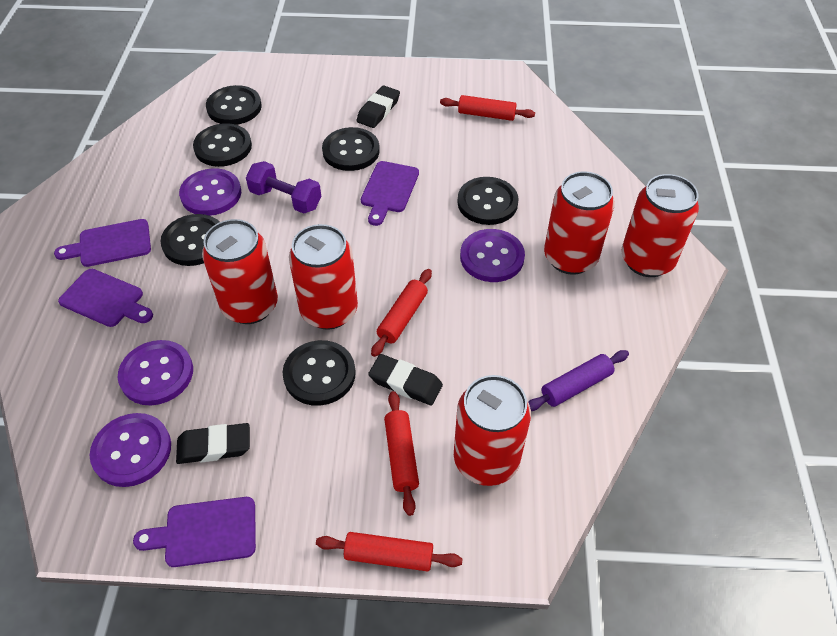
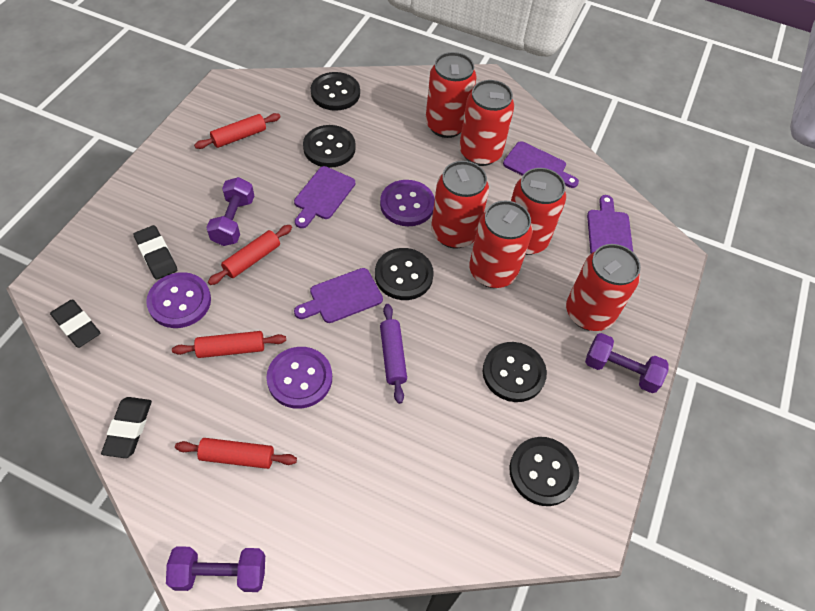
black button: 6 -> 5
purple button: 4 -> 3
purple dumbbell: 1 -> 3
red can: 5 -> 6

